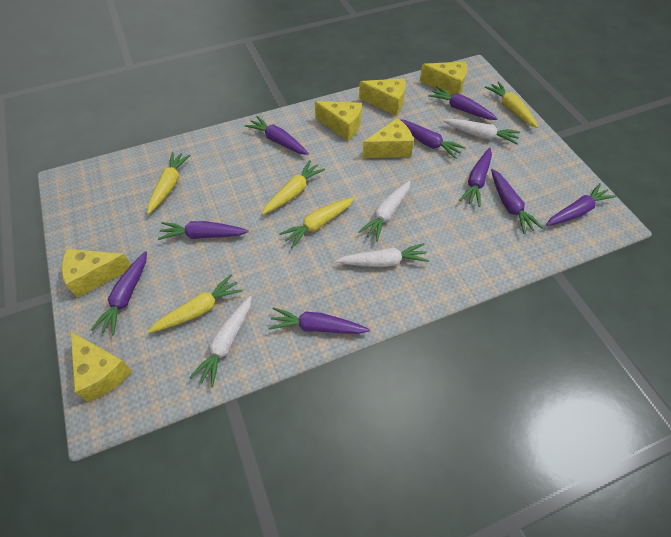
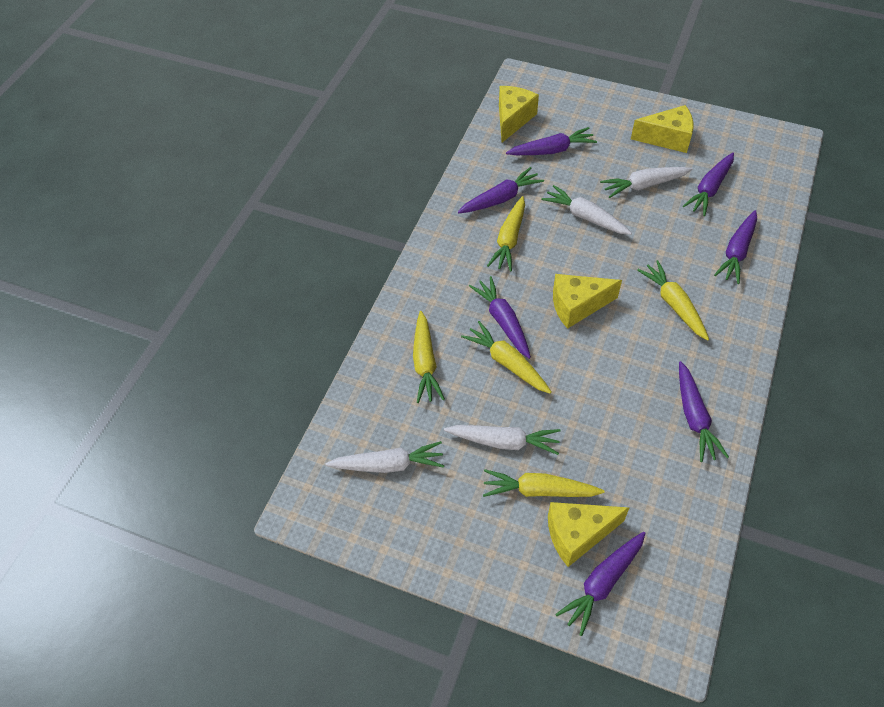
purple carrot: 9 -> 7
yellow cheese: 6 -> 4

